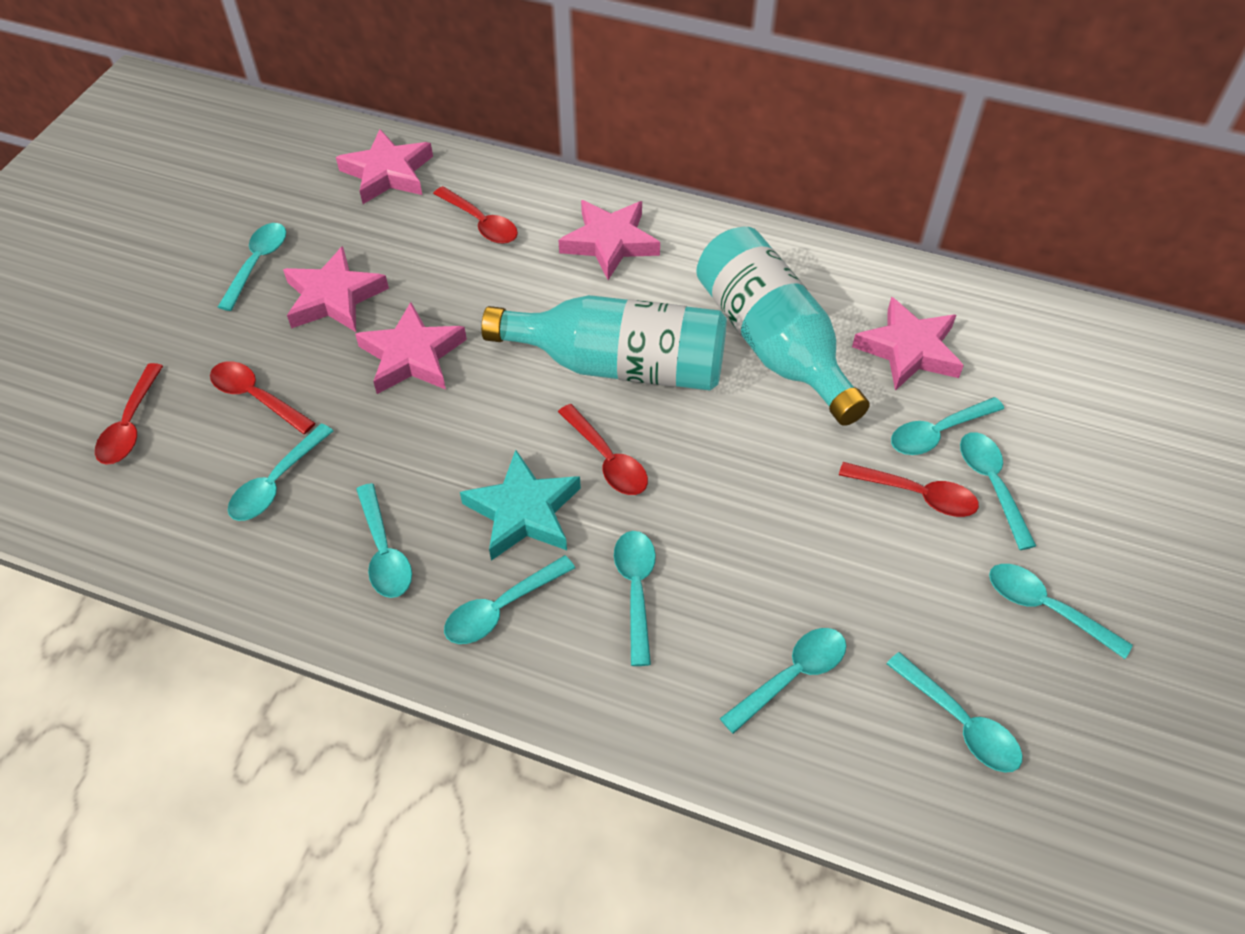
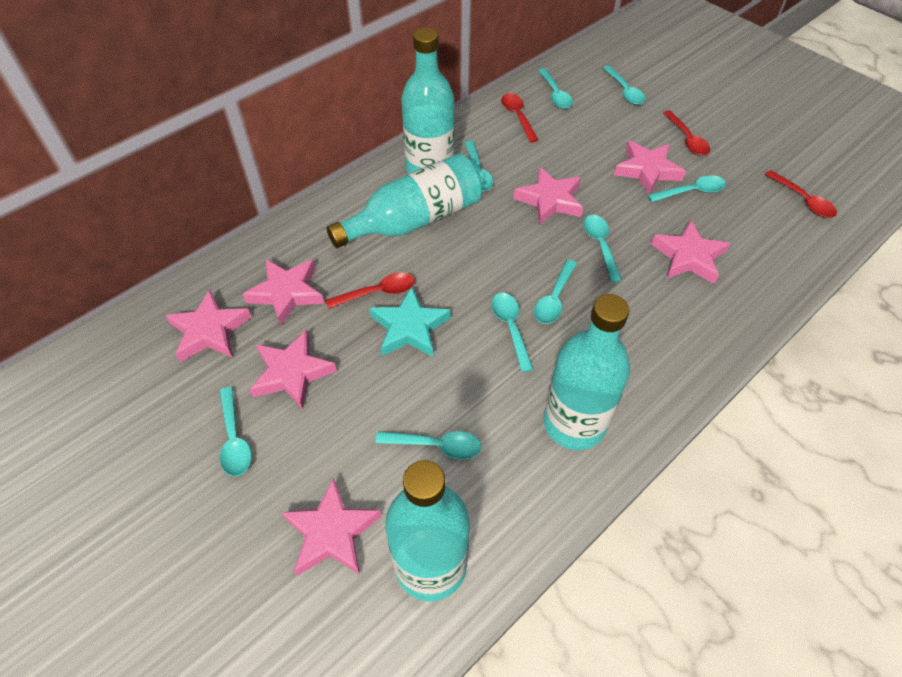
pink star: 5 -> 7
red spoon: 5 -> 4
turquoise bottle: 2 -> 4
turquoise spoon: 10 -> 9

